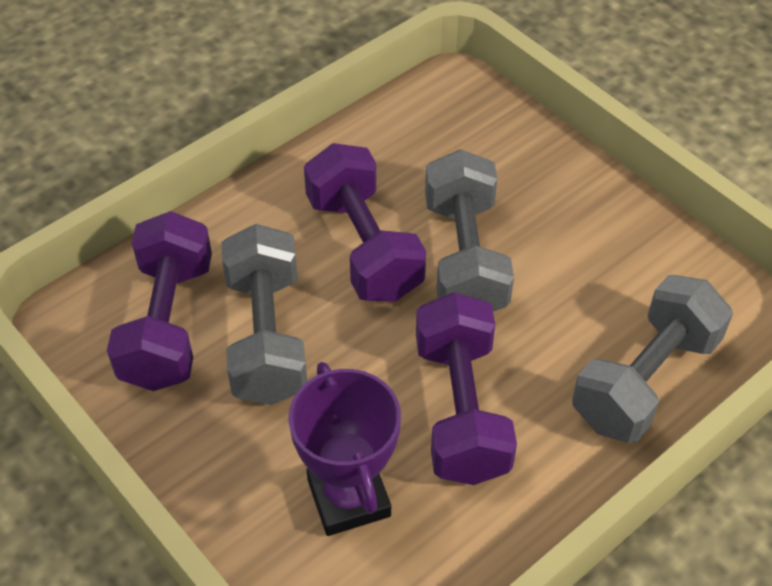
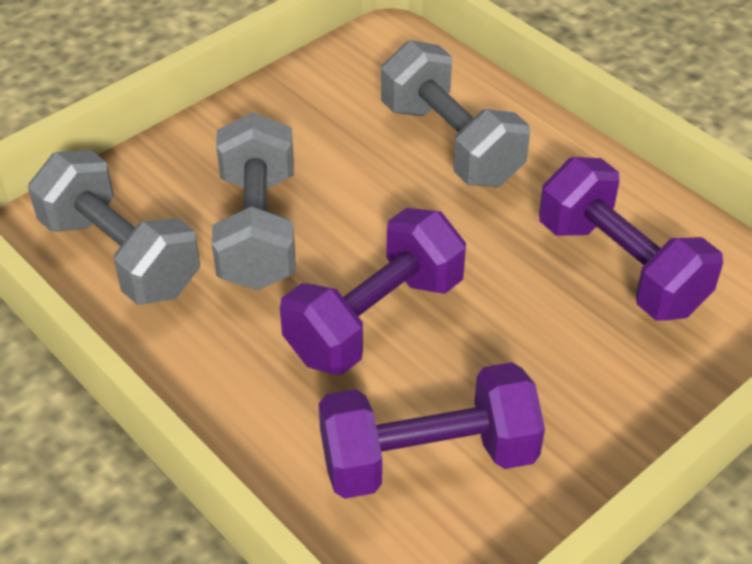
purple trophy: 1 -> 0

